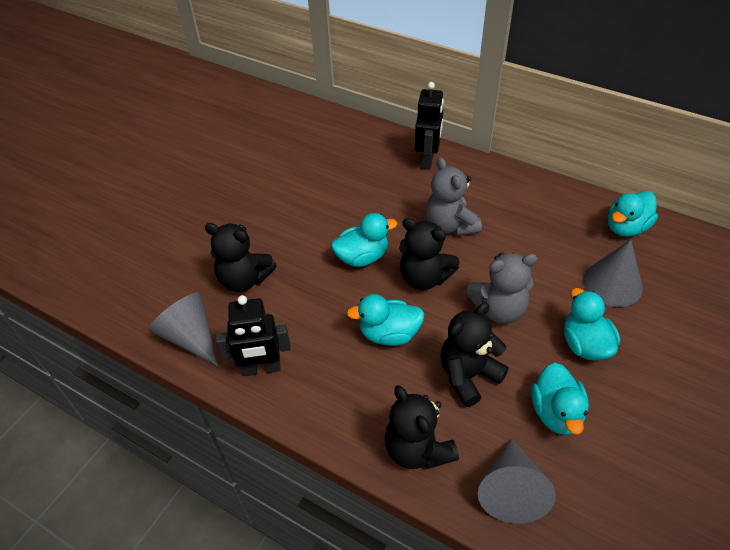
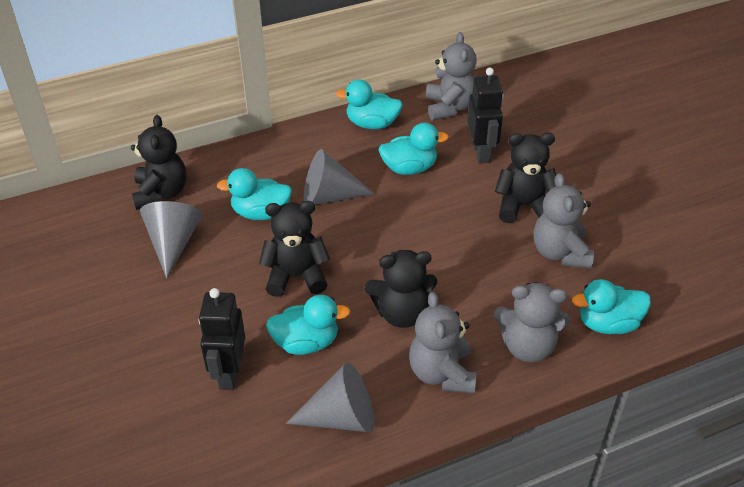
grey teddy bear: 2 -> 4

